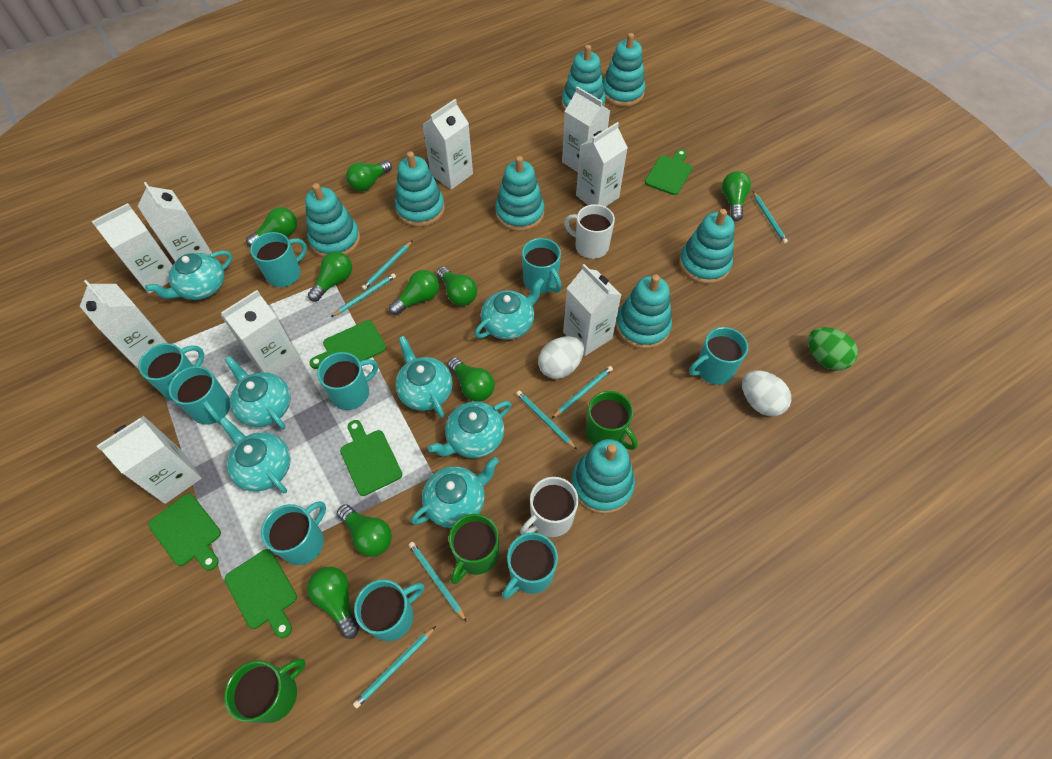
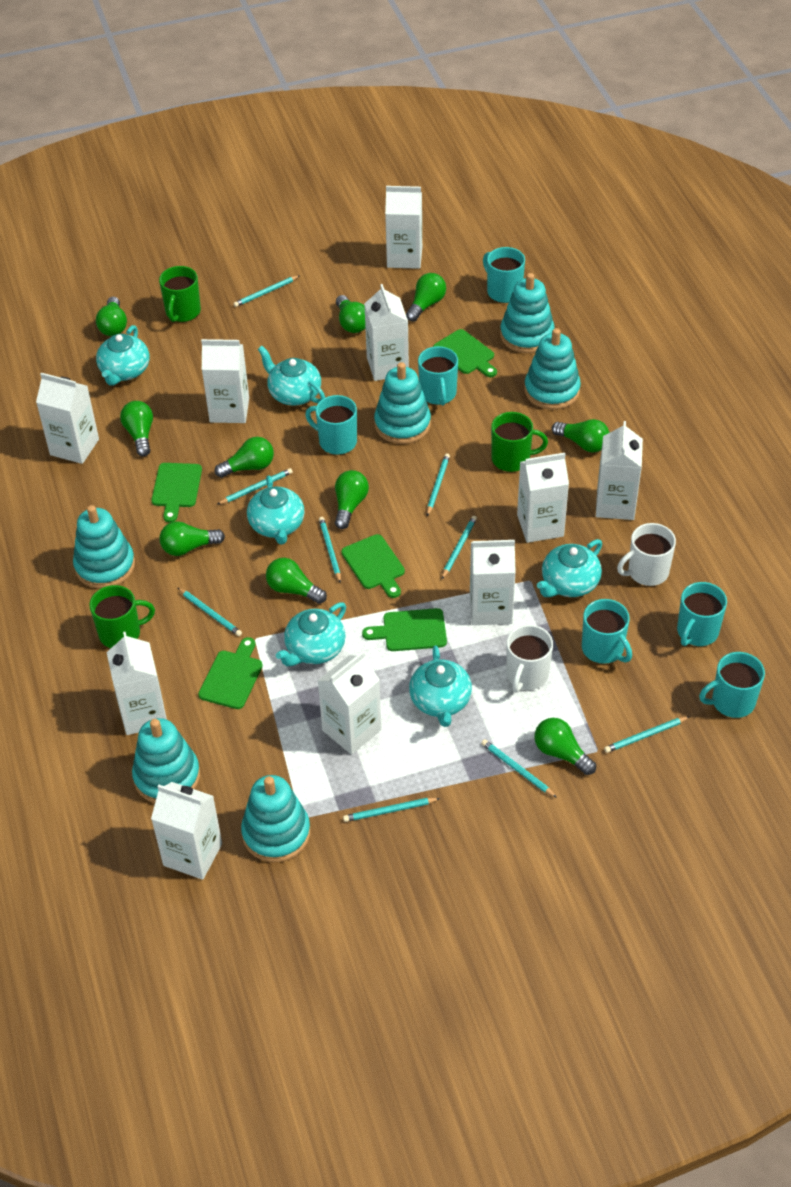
green egg: 1 -> 0
green light bulb: 9 -> 10
turquoise mug: 9 -> 6
turquoise pencil: 7 -> 9
turquoise stacking toy: 8 -> 6
turquoise teapot: 7 -> 6
white carton: 9 -> 10
white egg: 2 -> 0

